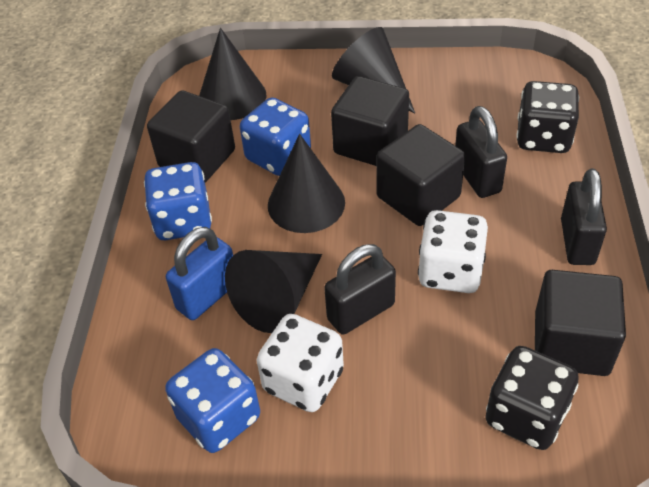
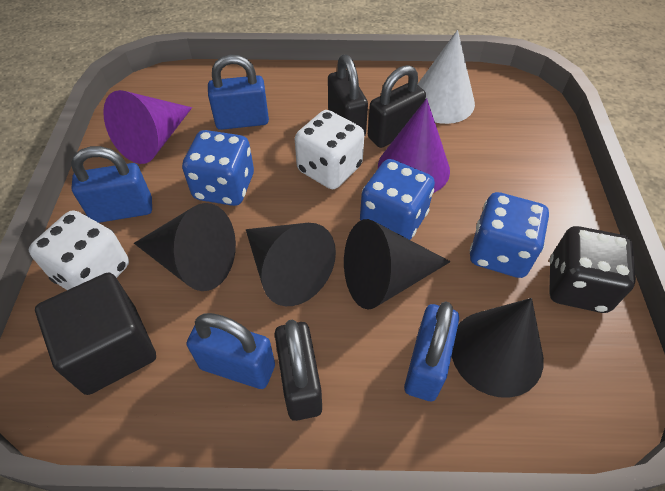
black cube: 4 -> 1
black dice: 2 -> 1
blue padlock: 1 -> 4
purple cone: 0 -> 2
white cone: 0 -> 1

